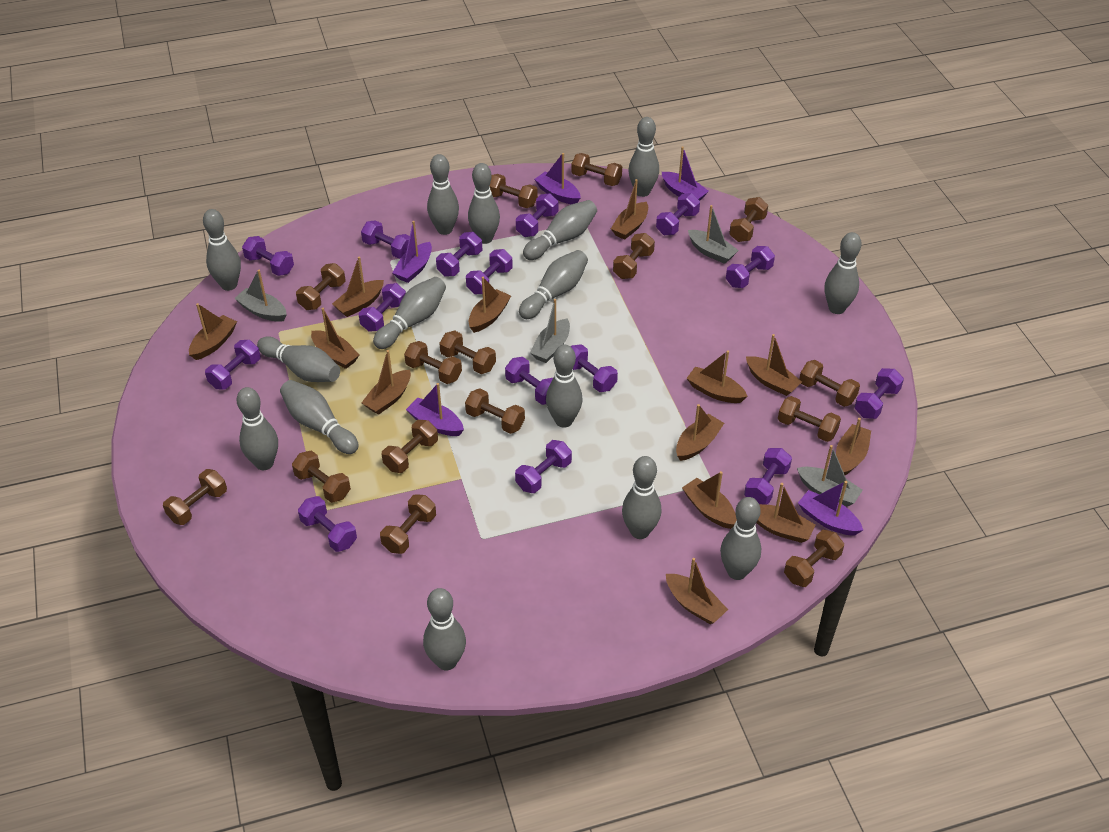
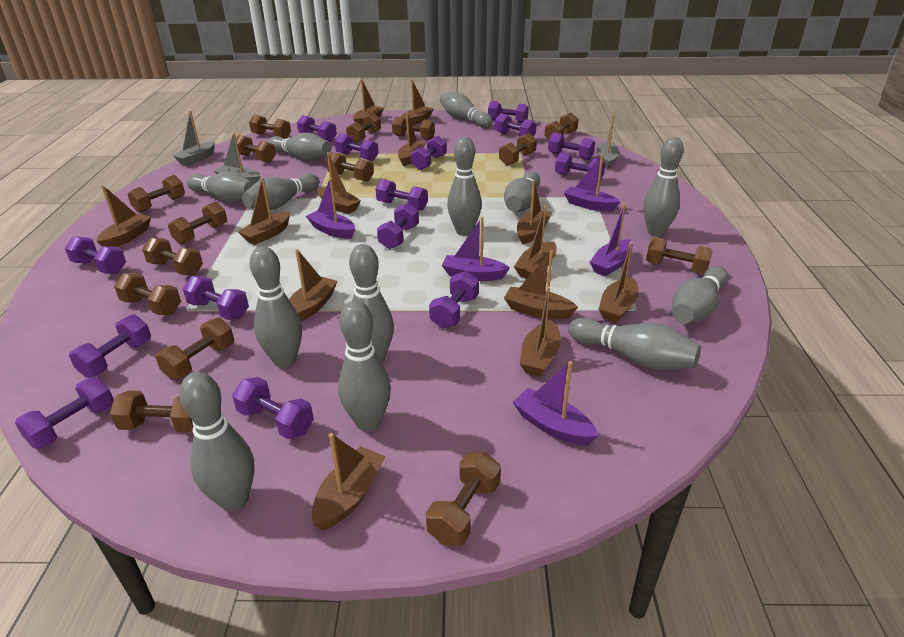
grey boat: 4 -> 3
grey bowling pin: 15 -> 13

